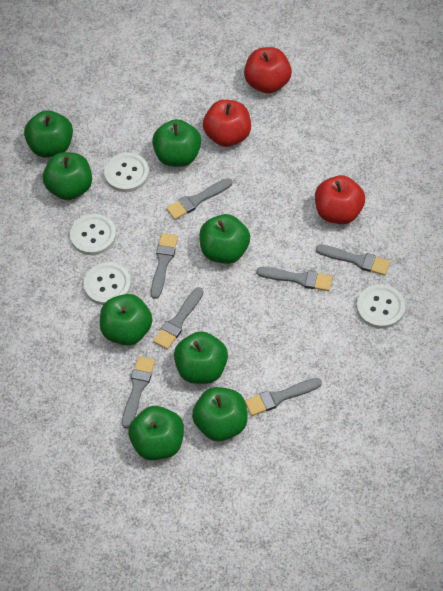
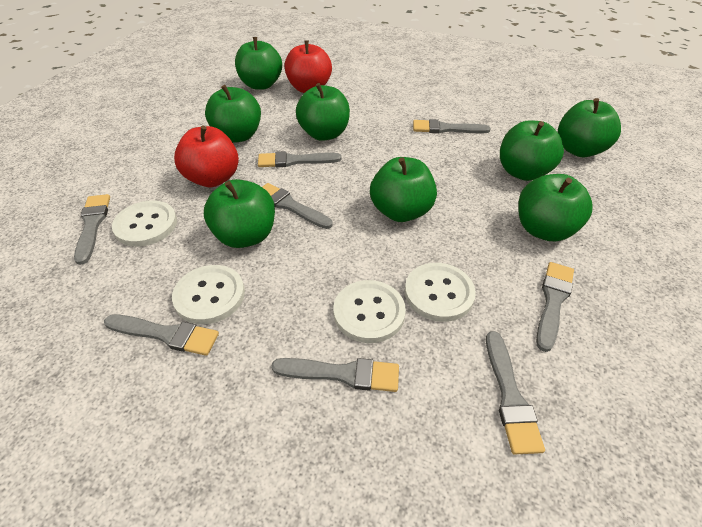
grey brush: 7 -> 8
red apple: 3 -> 2

